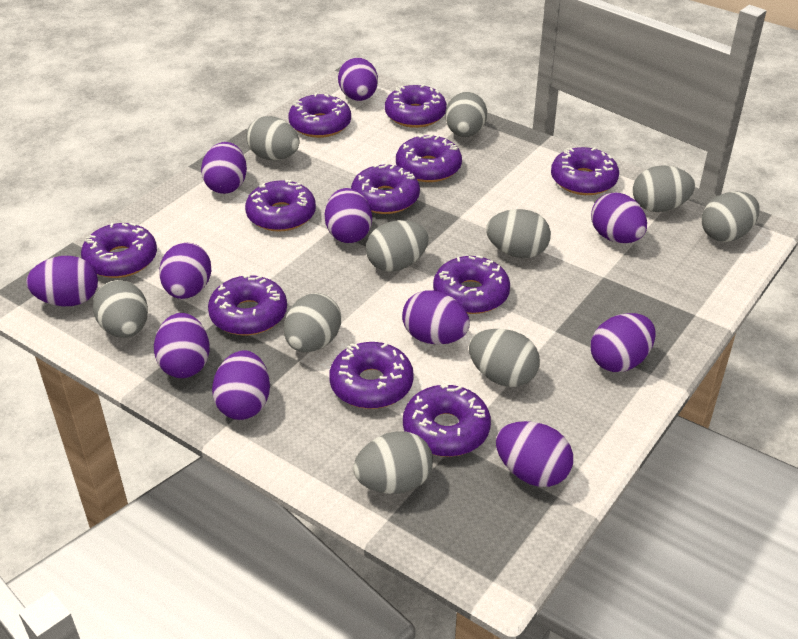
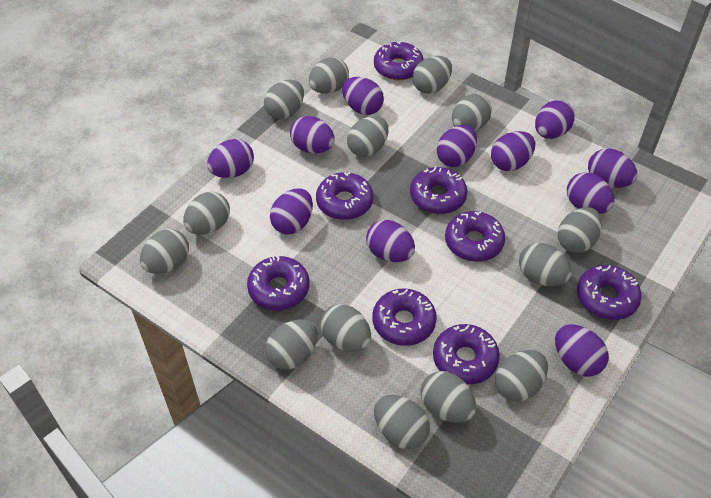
grey egg: 10 -> 14
purple donut: 11 -> 8

